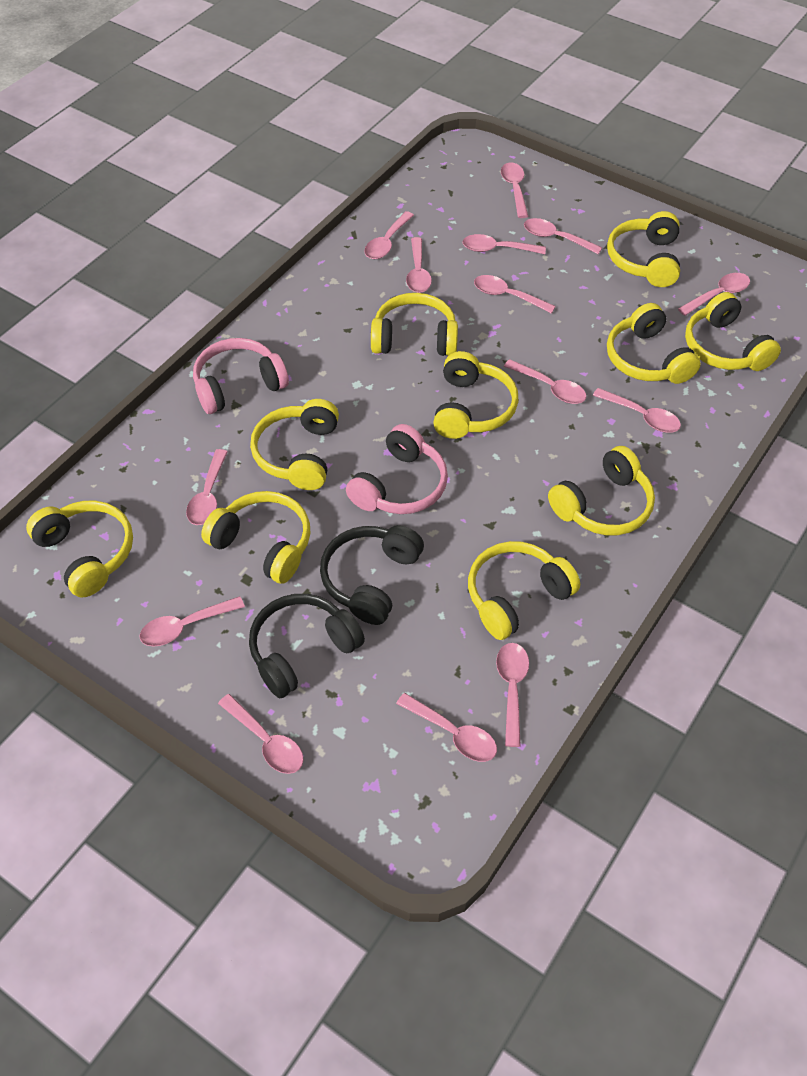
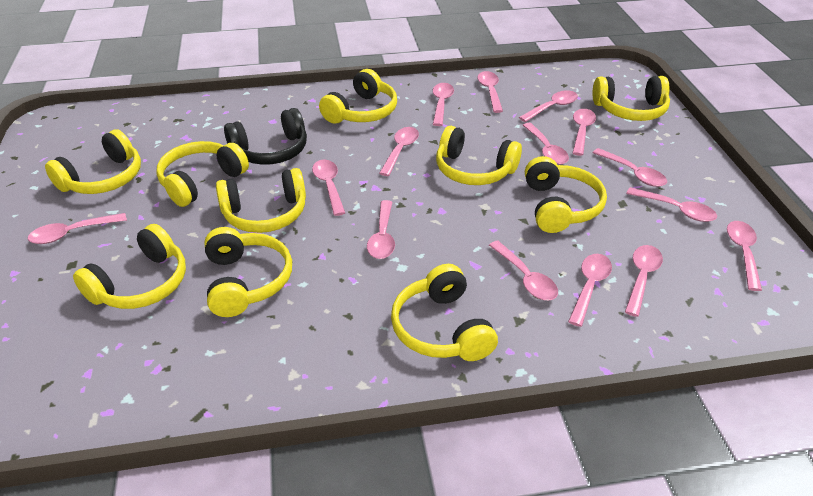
black headphones: 2 -> 1
pink headphones: 2 -> 0
pink spoon: 14 -> 15

